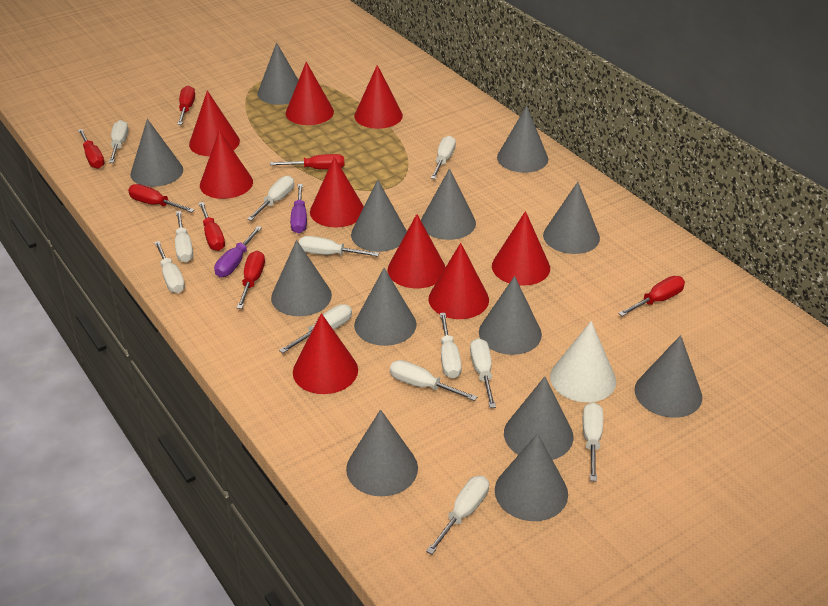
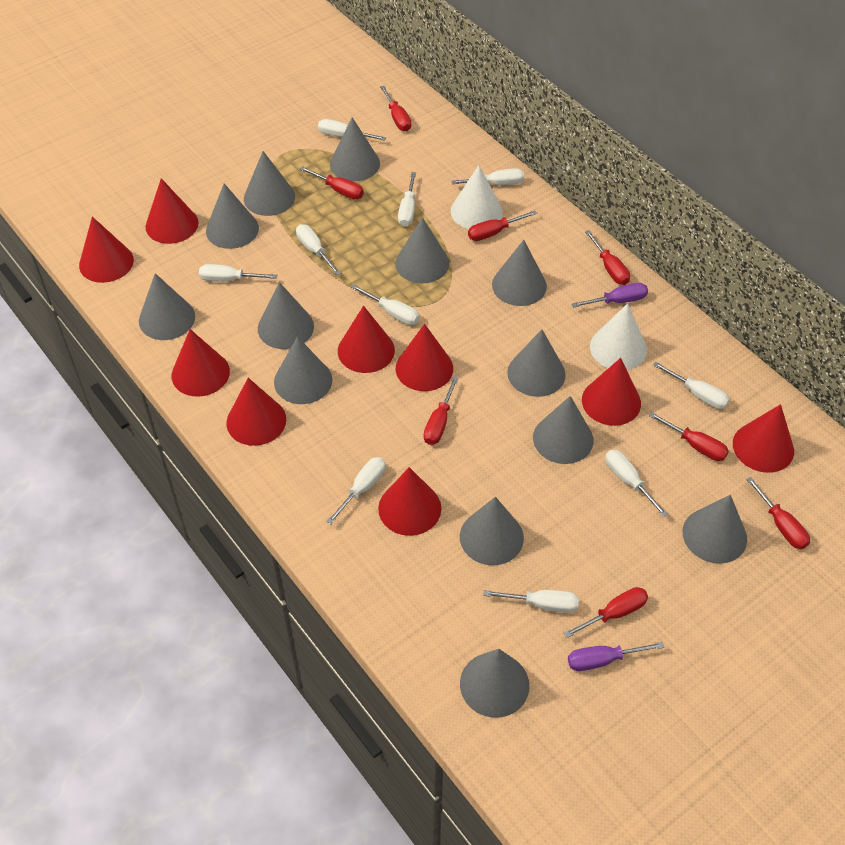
red screwdriver: 7 -> 8
white cone: 1 -> 2
white screwdriver: 12 -> 10

